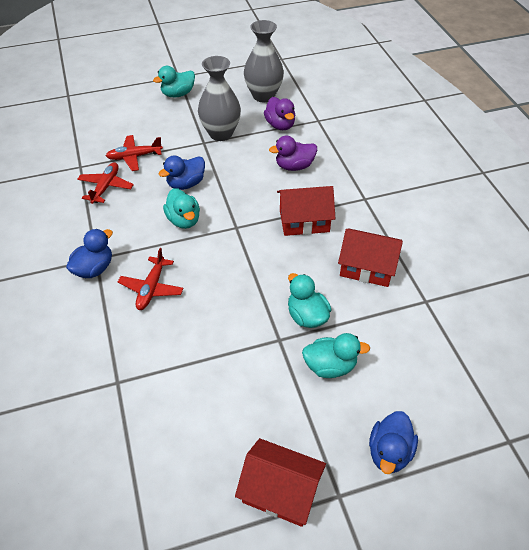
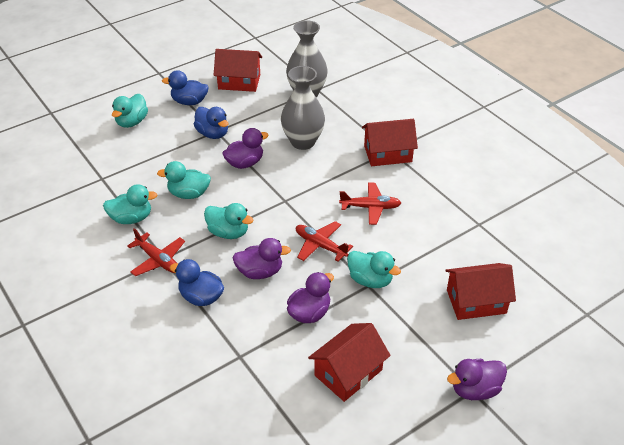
purple duck: 2 -> 4
red house: 3 -> 4
turquoise duck: 4 -> 5

